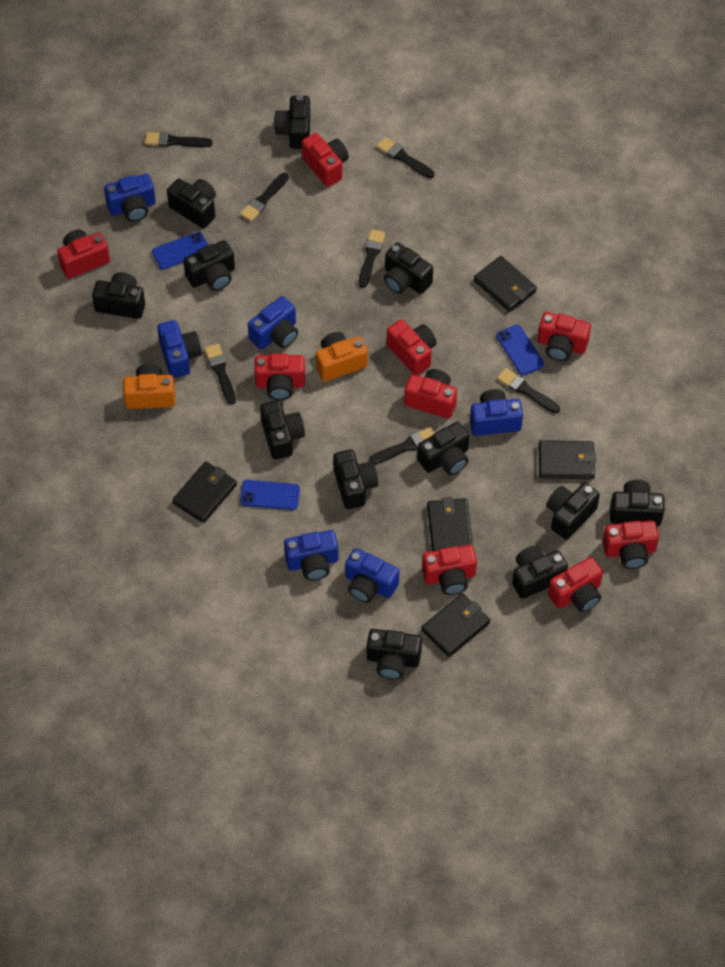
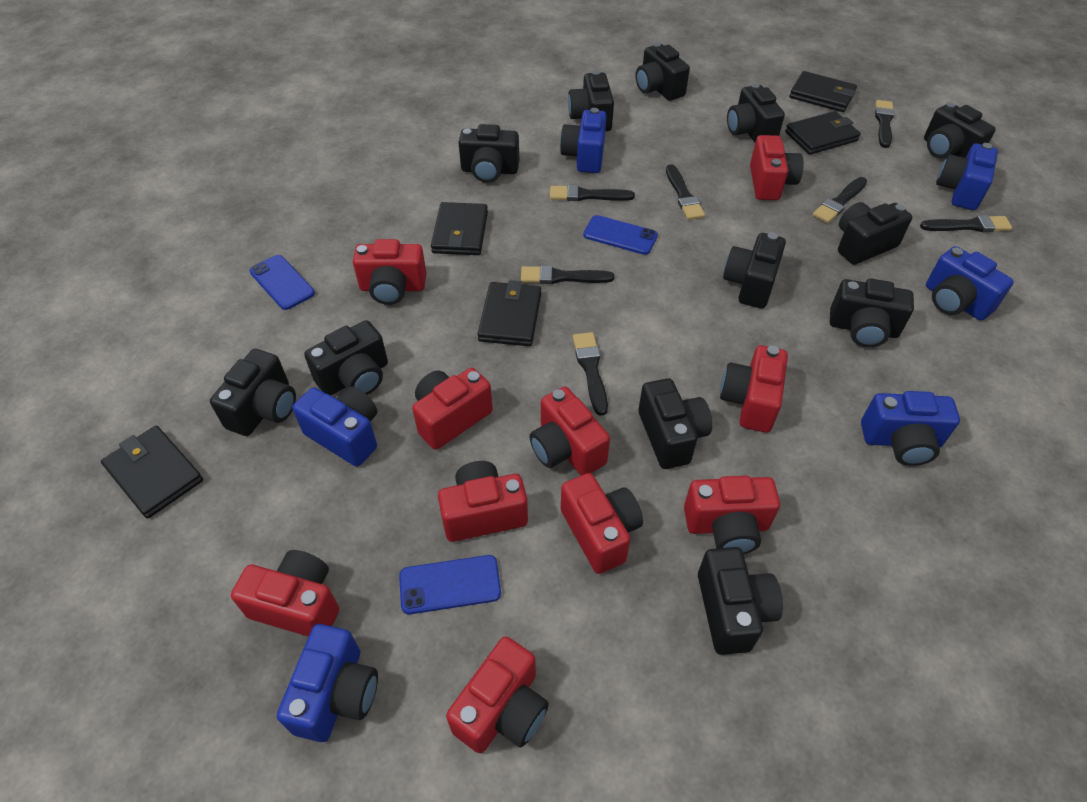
orange camera: 2 -> 0
red camera: 9 -> 10

